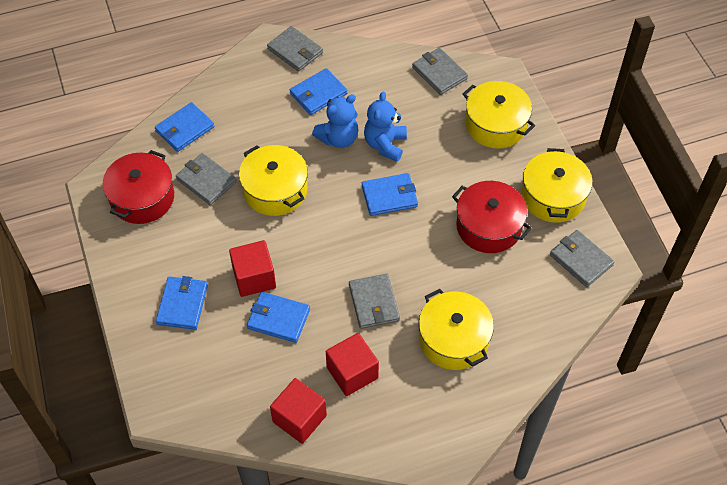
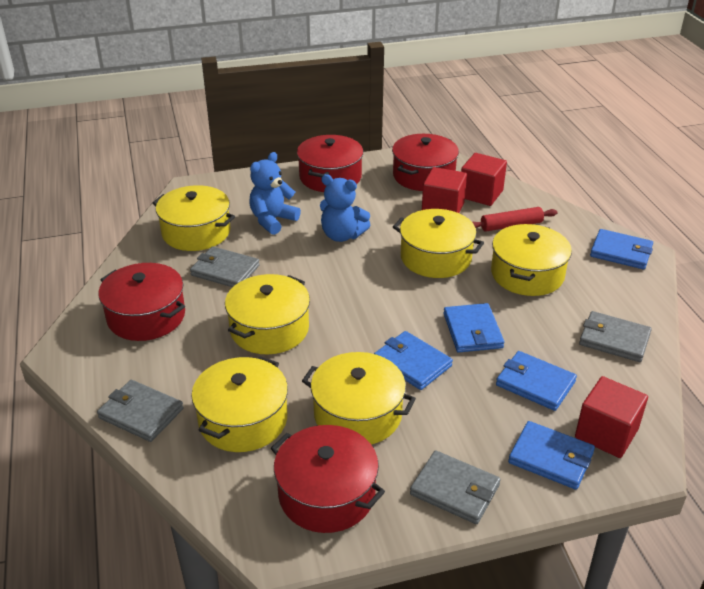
grey wallet: 5 -> 4
red pot: 2 -> 4
red rolling pin: 0 -> 1
yellow pot: 4 -> 6

